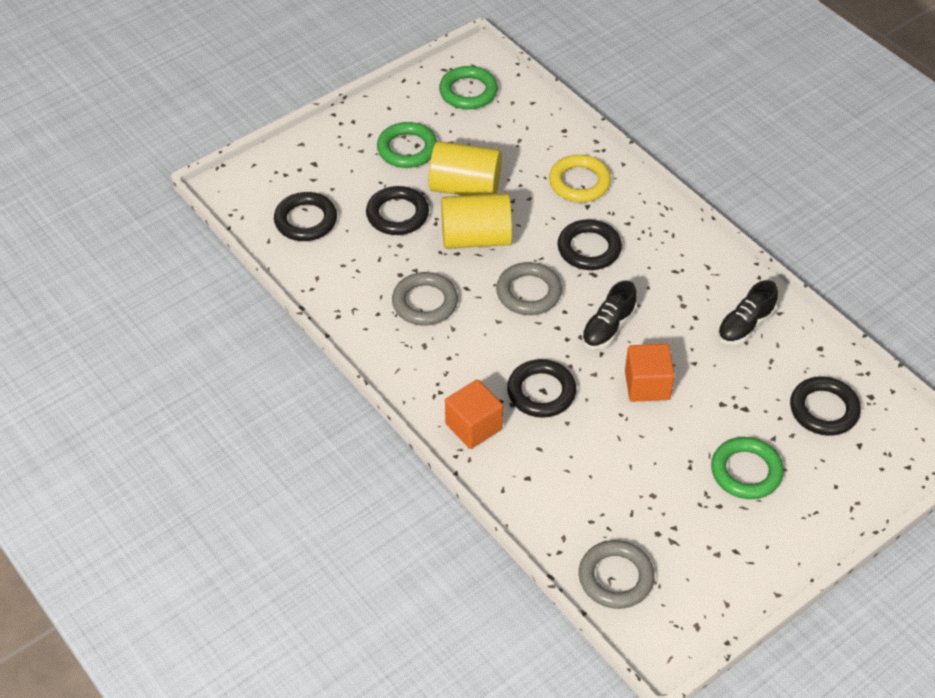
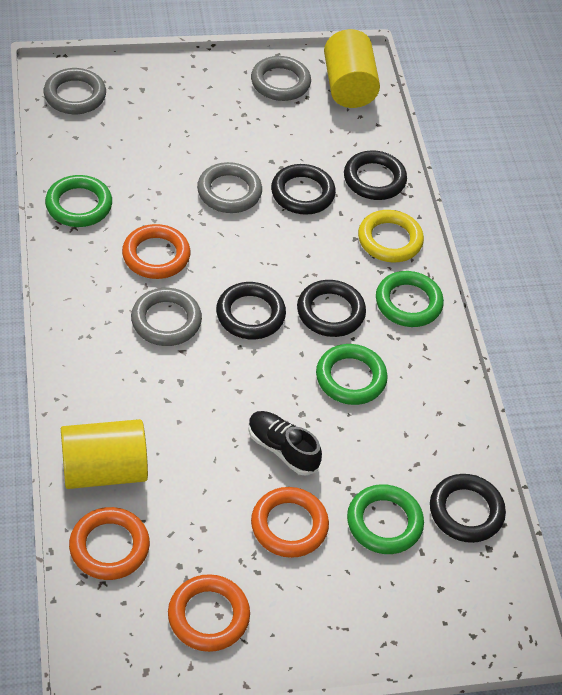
black shoe: 2 -> 1
green ring: 3 -> 4
grey ring: 3 -> 4
orange cube: 2 -> 0
orange ring: 0 -> 4

